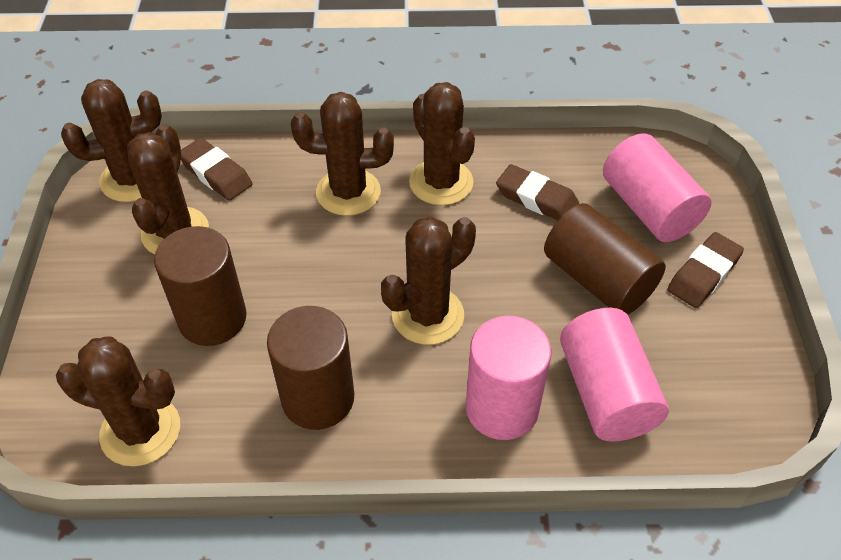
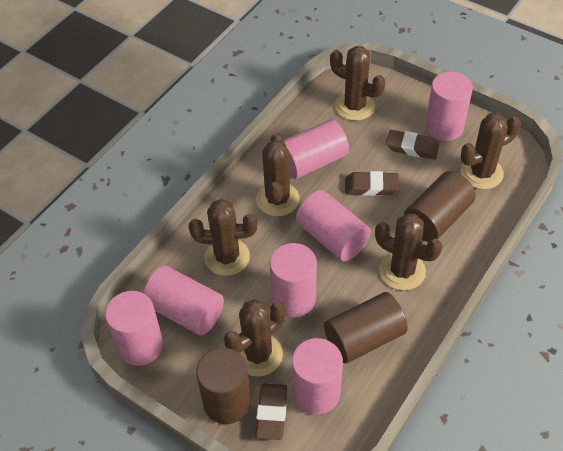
pink cylinder: 3 -> 7

